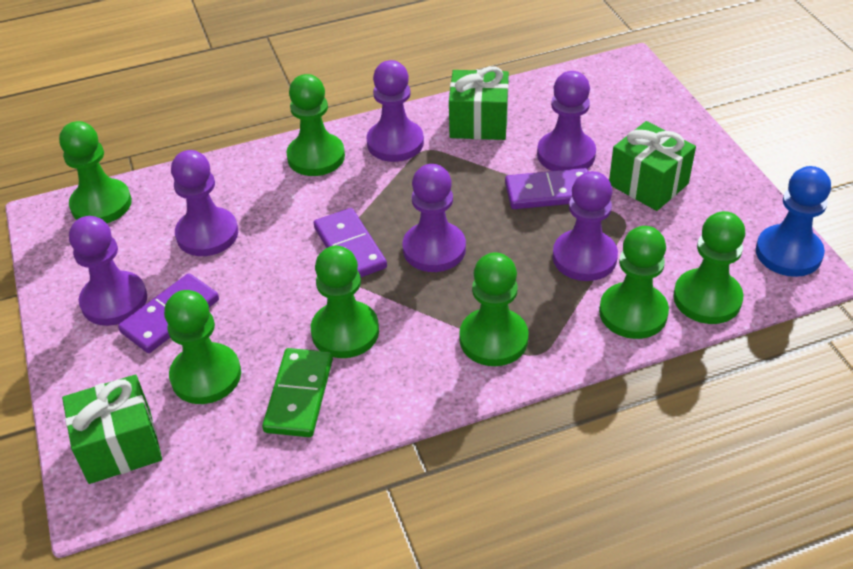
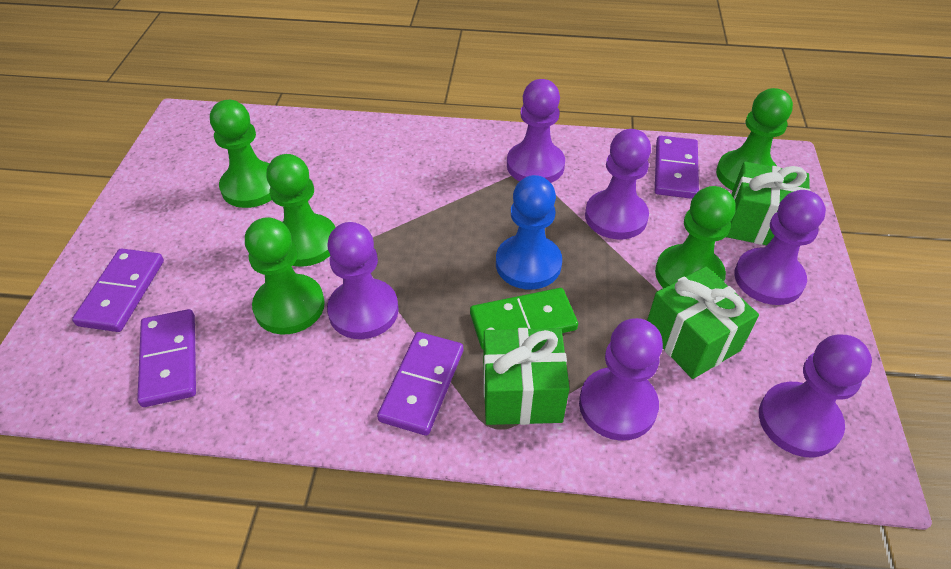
green pawn: 7 -> 5
purple domino: 3 -> 4

